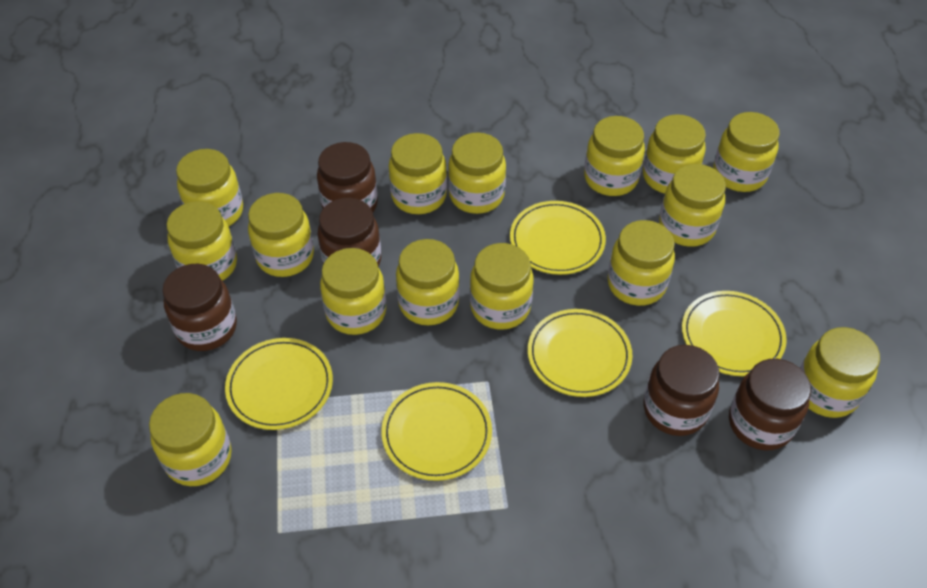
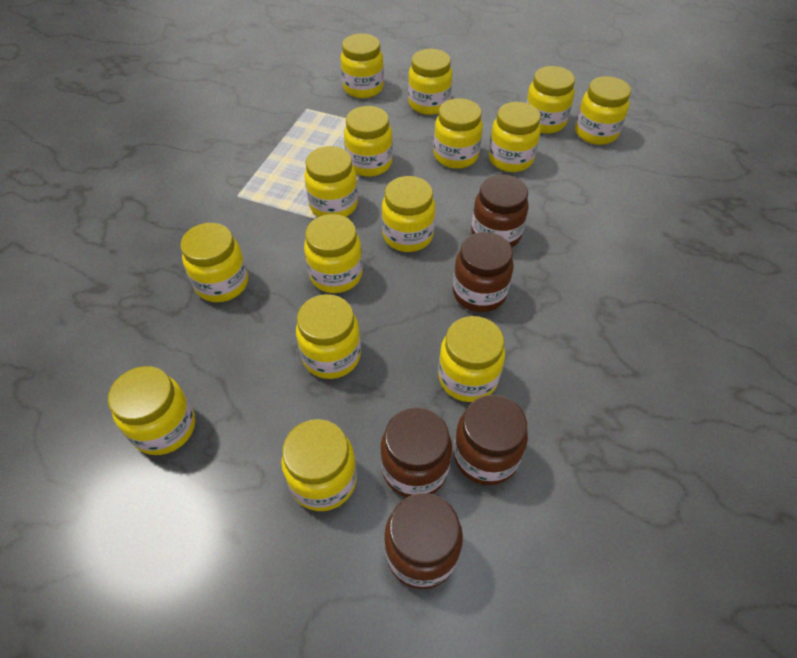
yellow plate: 5 -> 0

